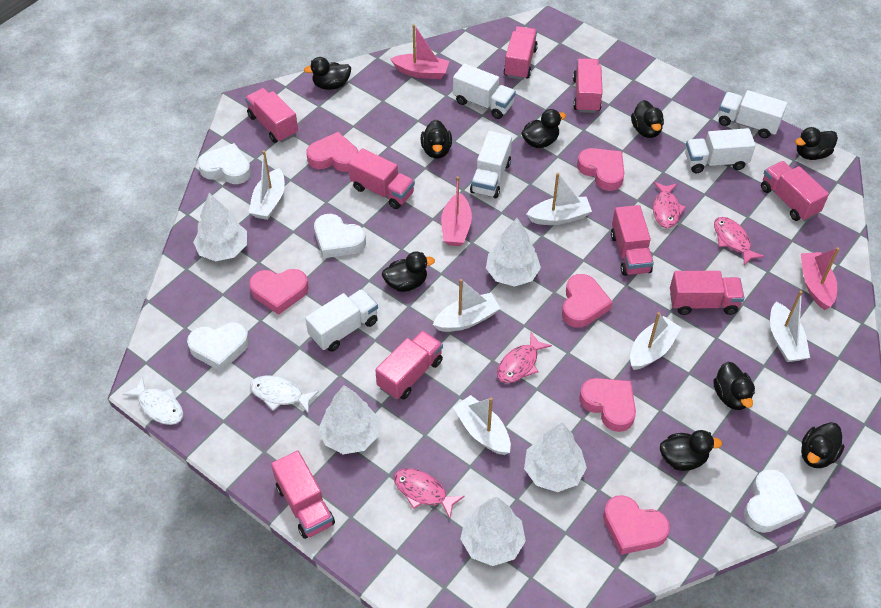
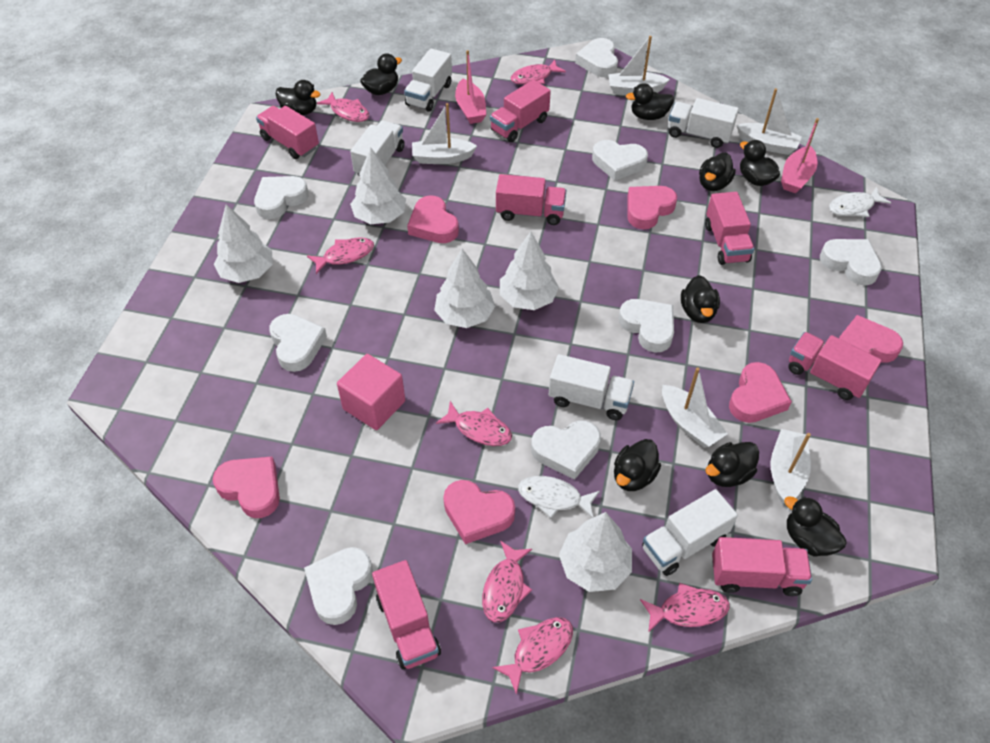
pink boat: 3 -> 2
pink cube: 0 -> 1
pink fish: 4 -> 7
pink truck: 9 -> 7
white boat: 6 -> 5
white heart: 4 -> 8

